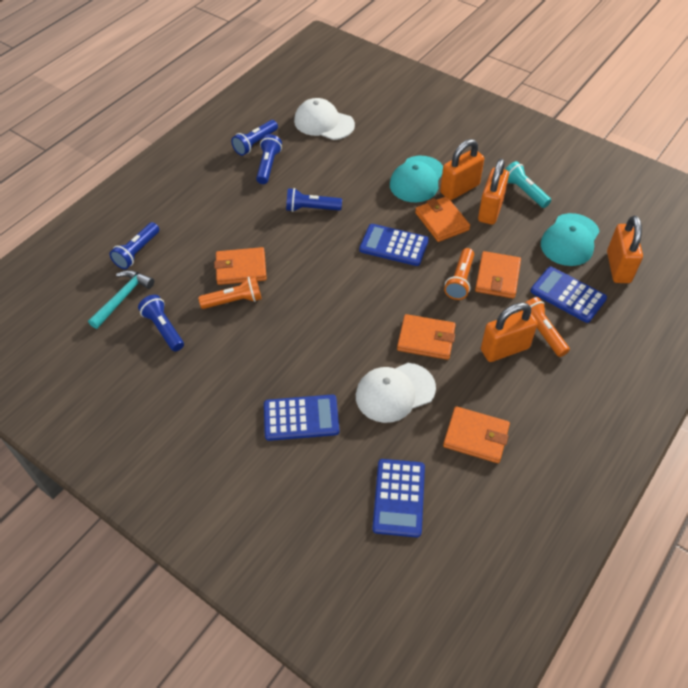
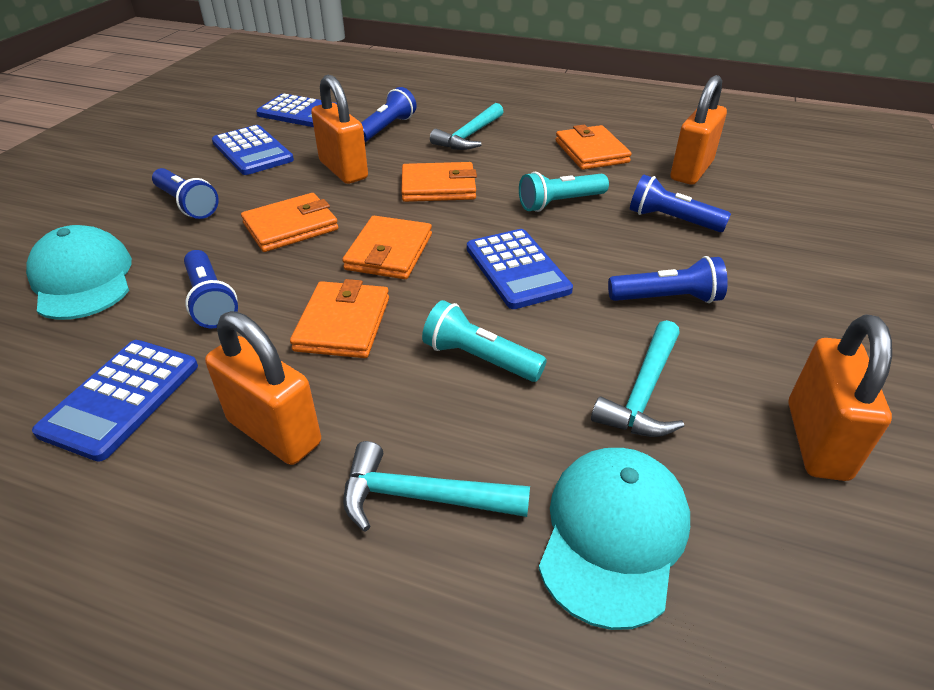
orange flashlight: 3 -> 0
turquoise flashlight: 1 -> 2
turquoise hammer: 1 -> 3
white cap: 2 -> 0

